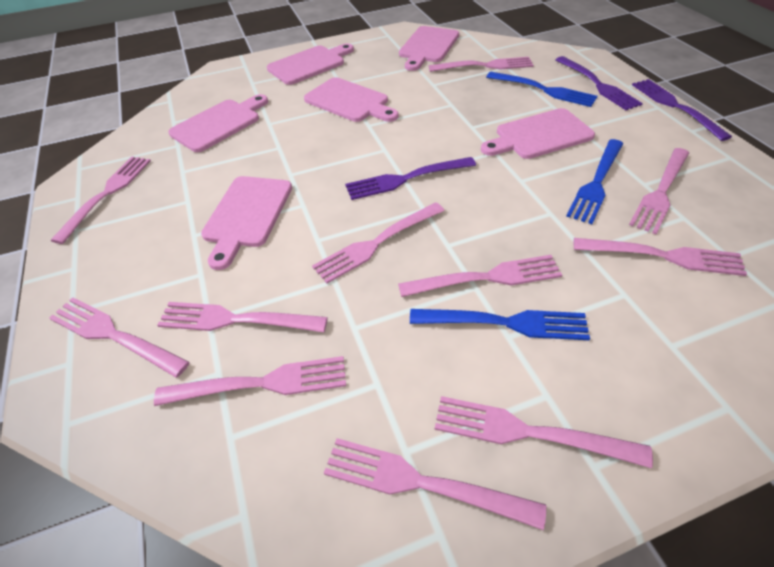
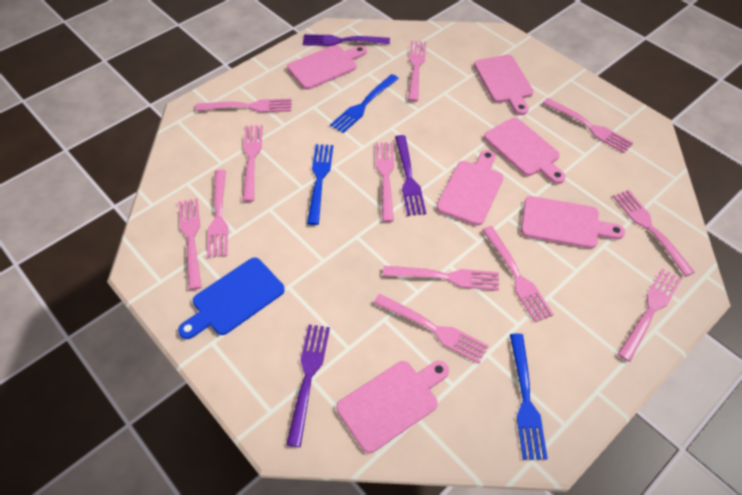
blue cutting board: 0 -> 1
pink fork: 11 -> 12

